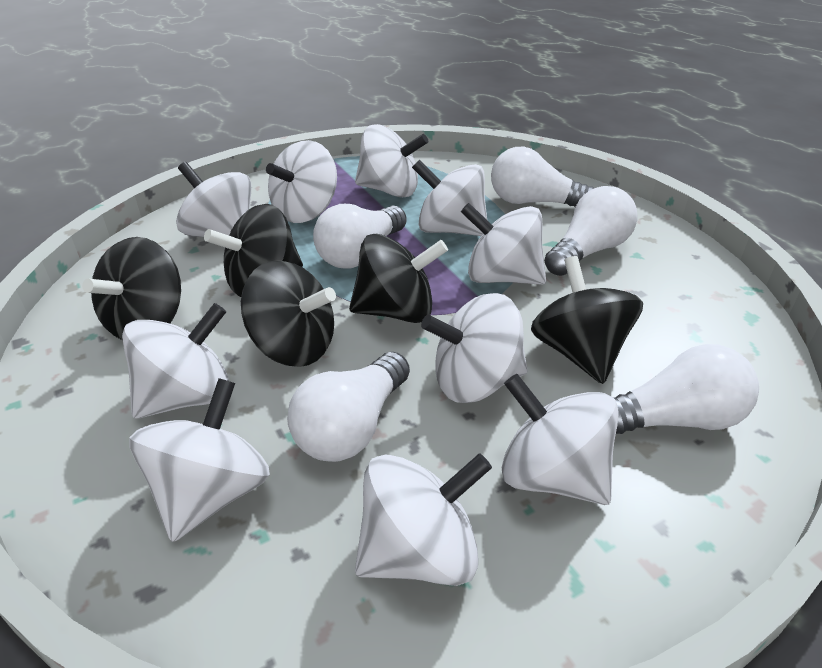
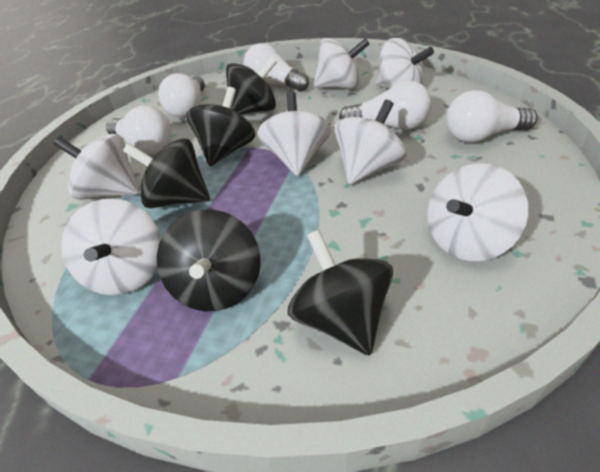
white spinning top: 10 -> 7

